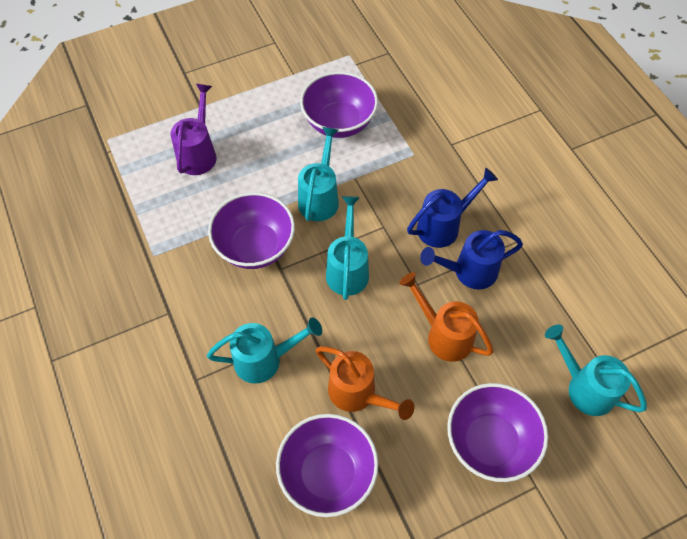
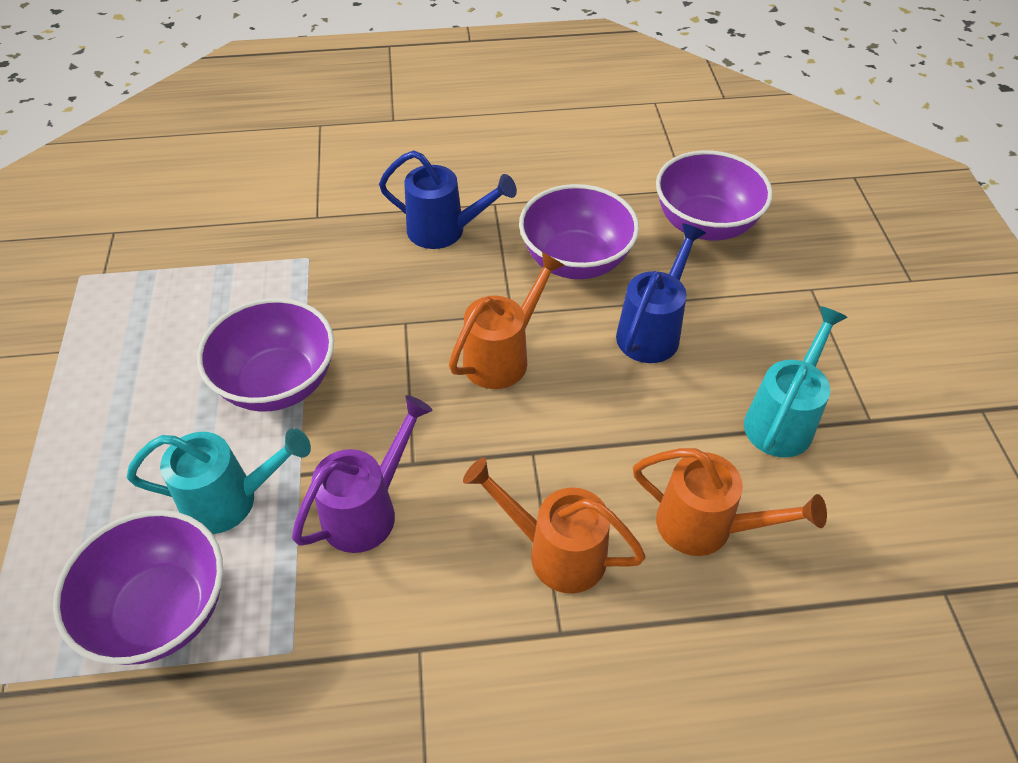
orange watering can: 2 -> 3
turquoise watering can: 4 -> 2

